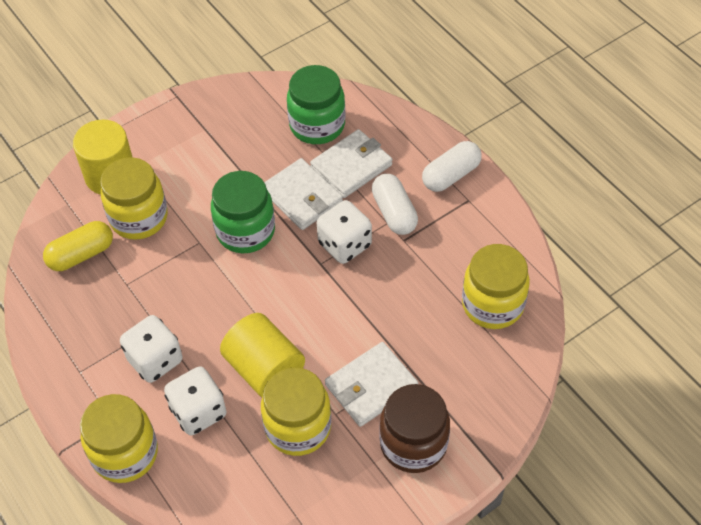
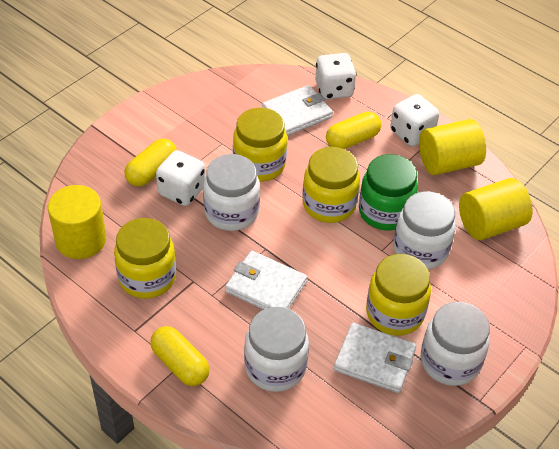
brown jar: 1 -> 0
green jar: 2 -> 1
white capsule: 2 -> 0
white jar: 0 -> 4
yellow capsule: 1 -> 3
yellow cylinder: 2 -> 3

